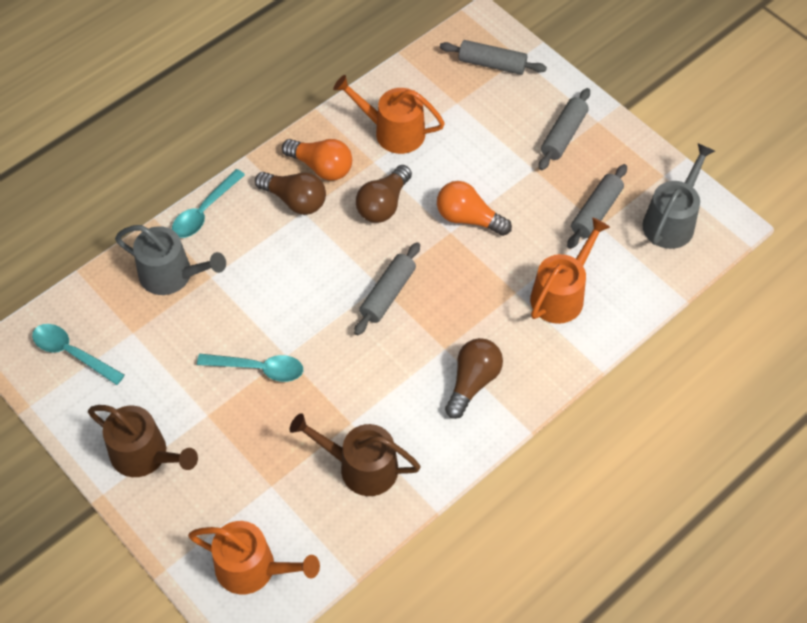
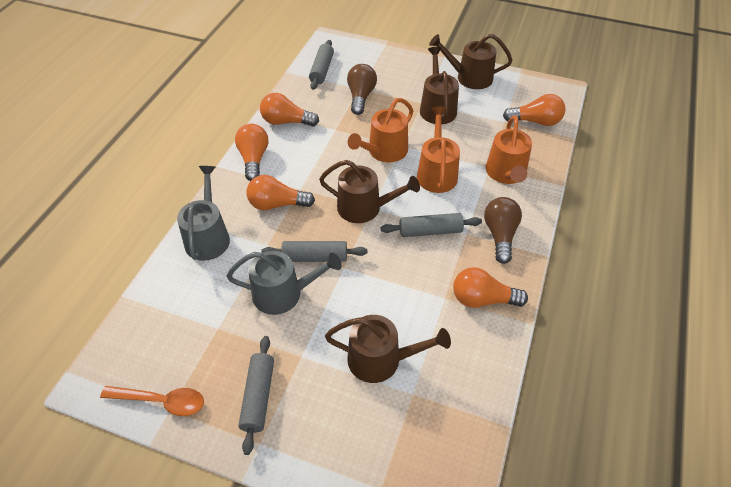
brown light bulb: 3 -> 2
brown watering can: 2 -> 4
orange light bulb: 2 -> 5
orange spoon: 0 -> 1
turquoise spoon: 3 -> 0

